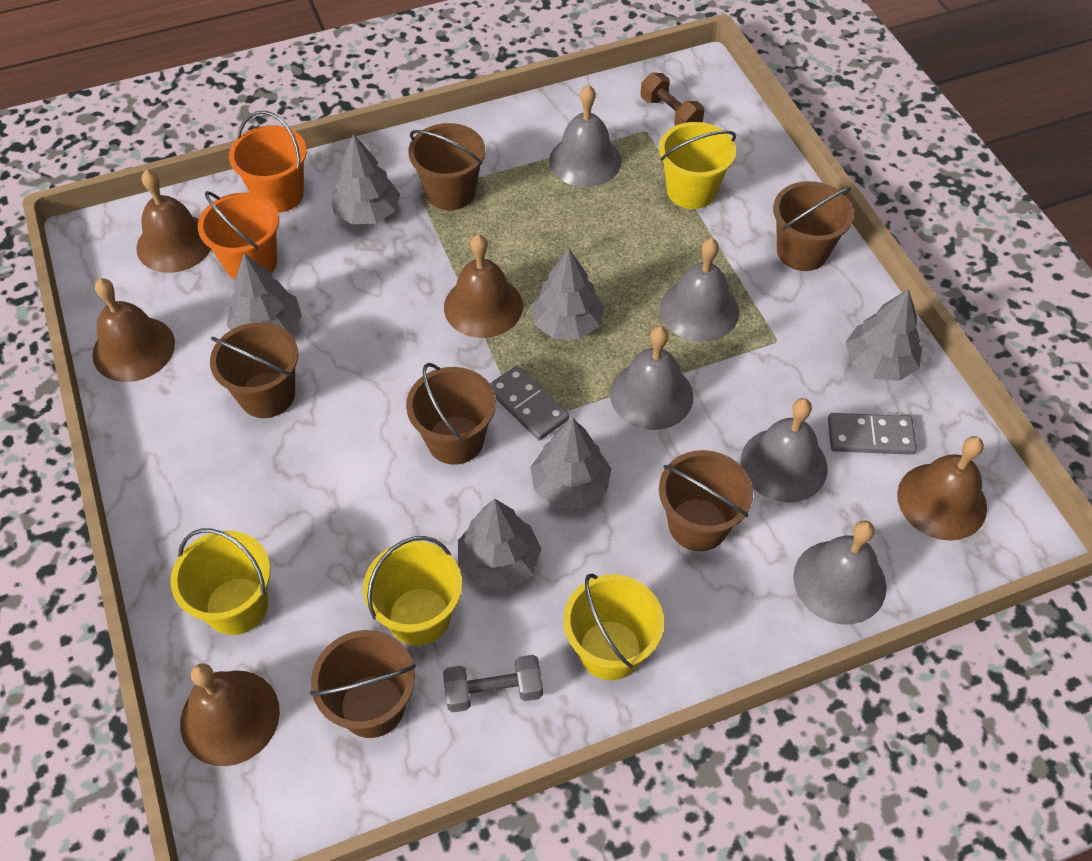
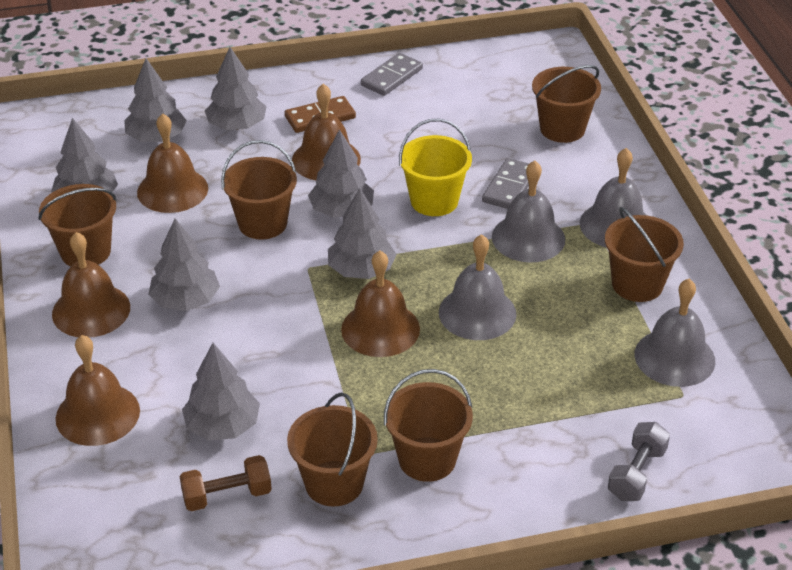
brown domino: 0 -> 1
grey bell: 5 -> 4
grey tree: 6 -> 7
orange bucket: 2 -> 0
yellow bucket: 4 -> 1

